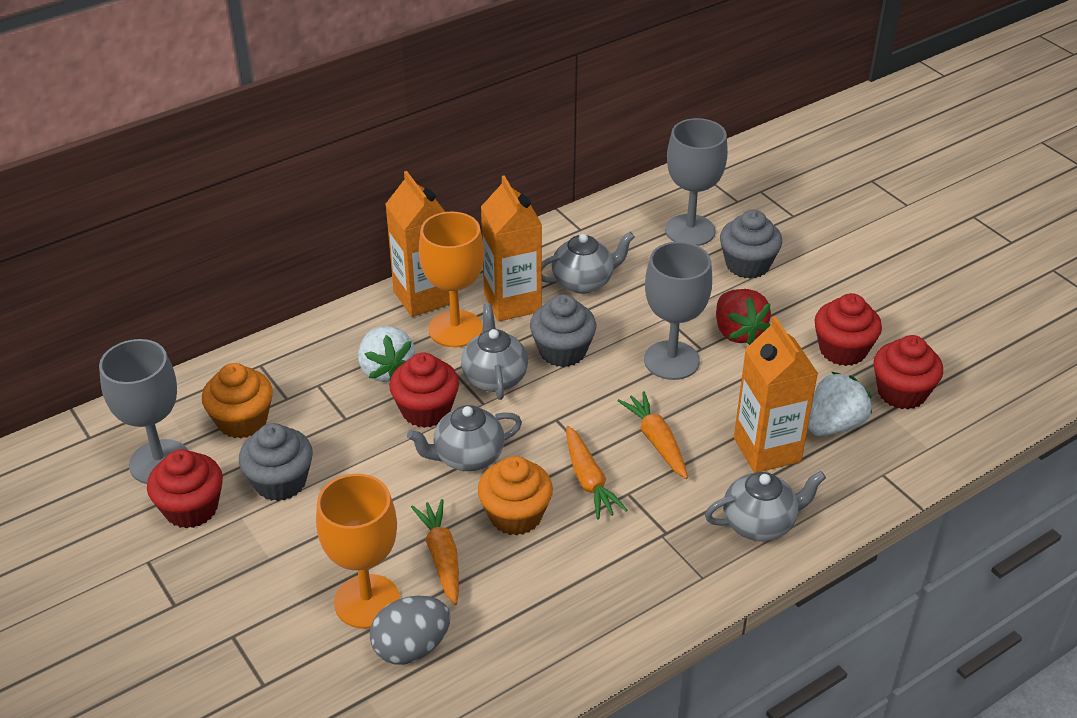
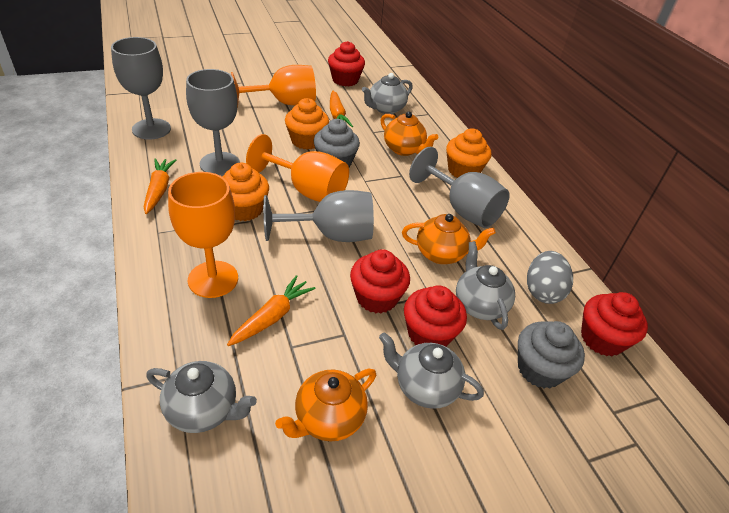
grey cupcake: 3 -> 2
grey goblet: 3 -> 4
orange carton: 3 -> 0
orange cupcake: 2 -> 3
orange goblet: 2 -> 3
orange teapot: 0 -> 3
red strawberry: 1 -> 0
white strawberry: 2 -> 0

